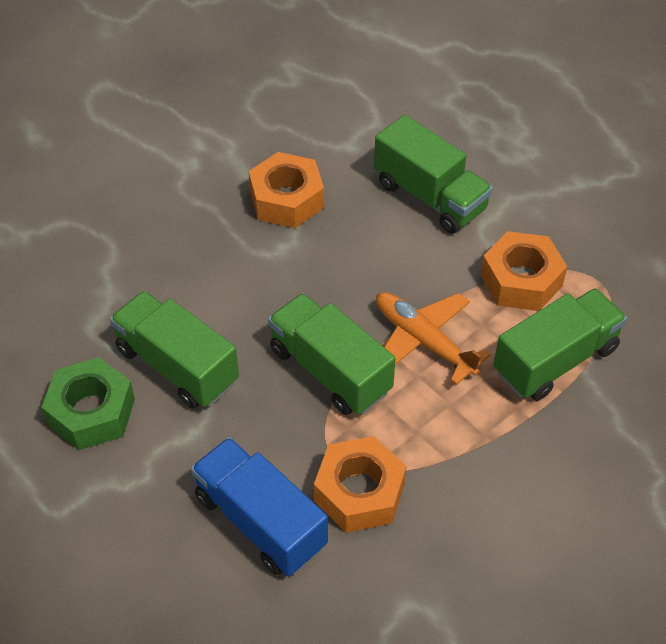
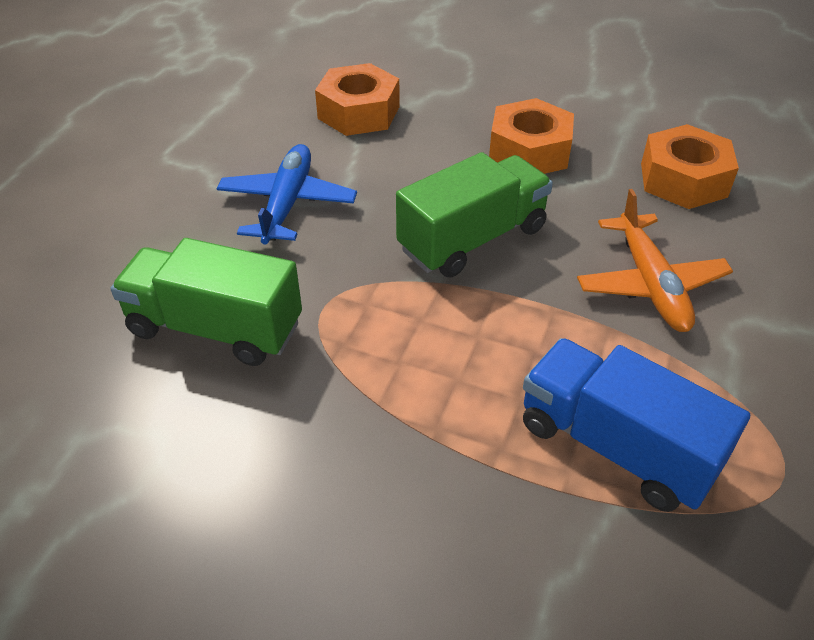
blue plane: 0 -> 1
green nut: 1 -> 0
green truck: 4 -> 2

